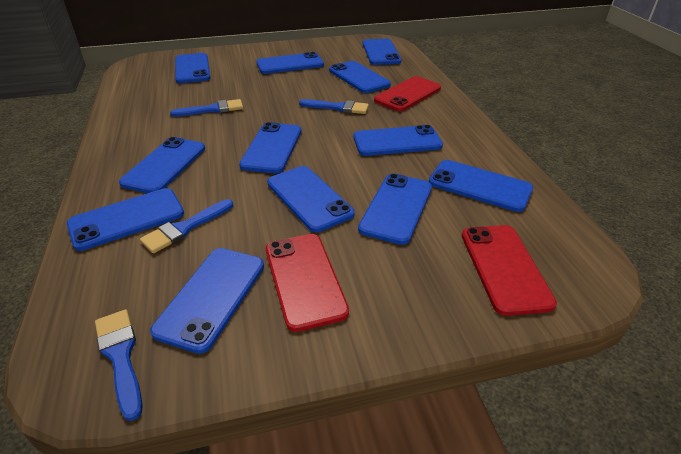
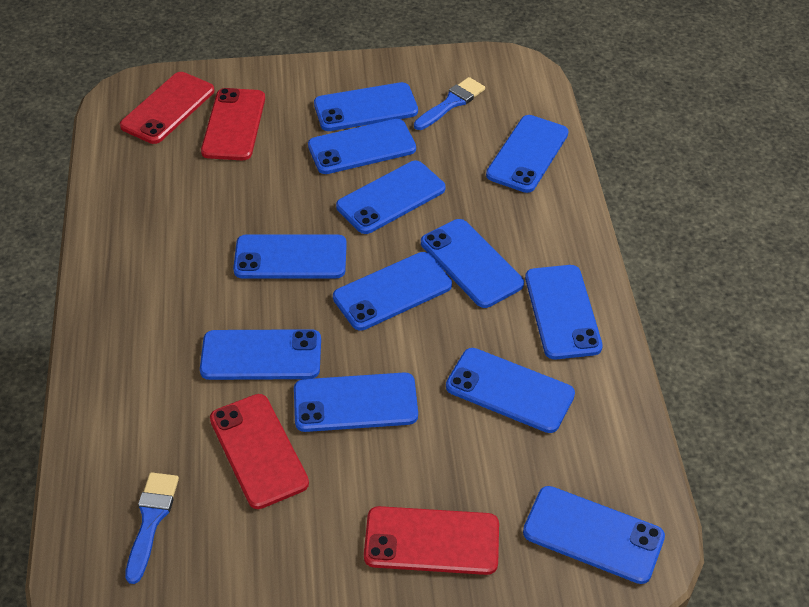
blue brush: 4 -> 2
red phone: 3 -> 4

